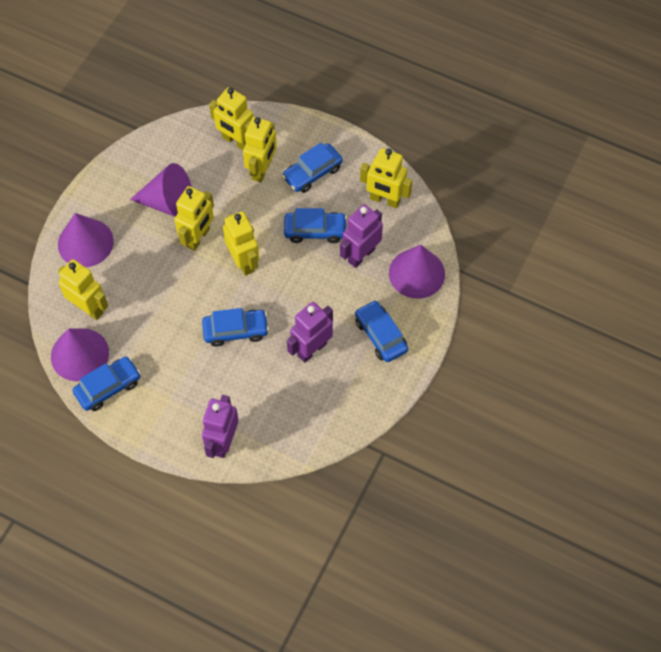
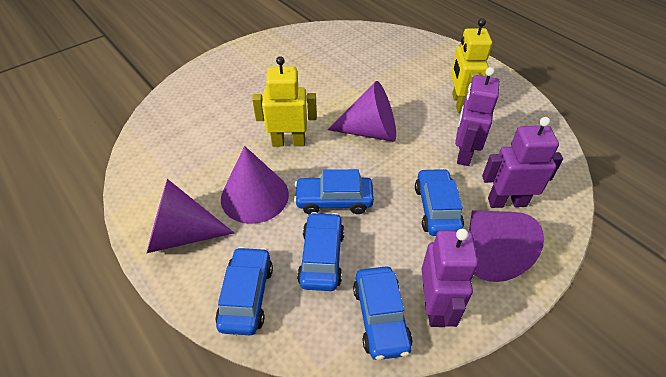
yellow robot: 6 -> 2

